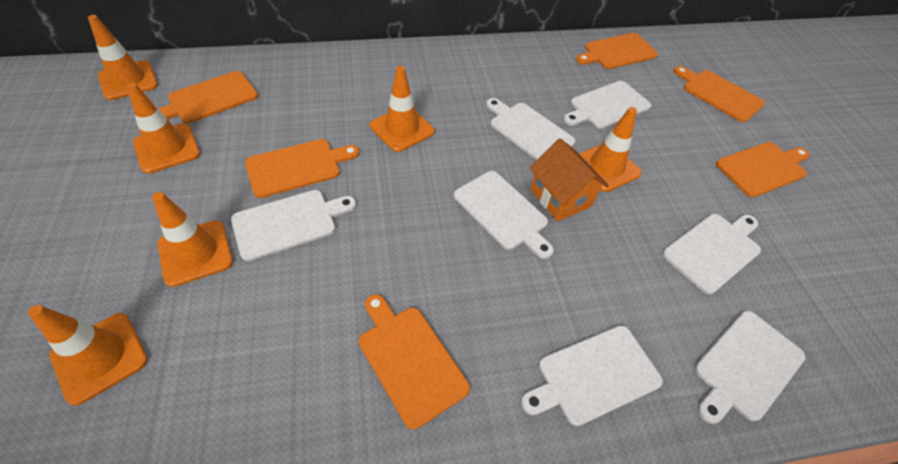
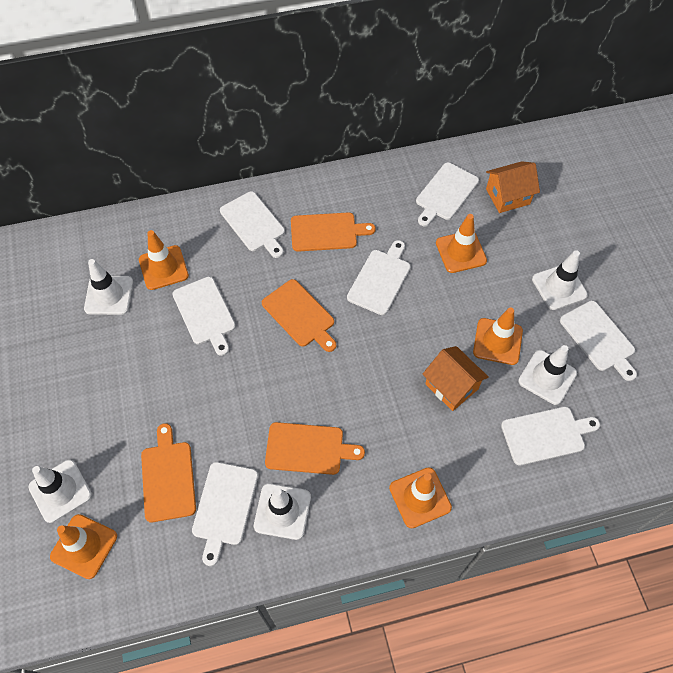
orange cutting board: 6 -> 4
orange house: 1 -> 2
orange traffic cone: 6 -> 5
white traffic cone: 0 -> 5

